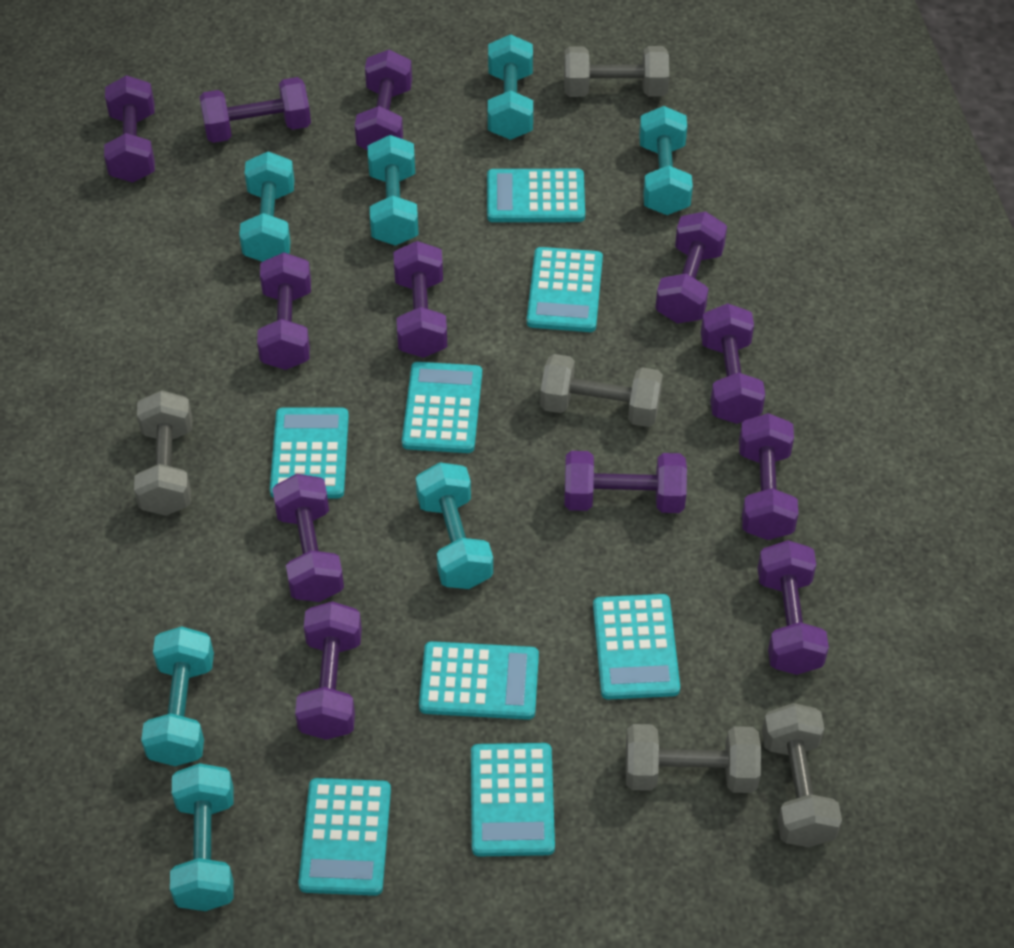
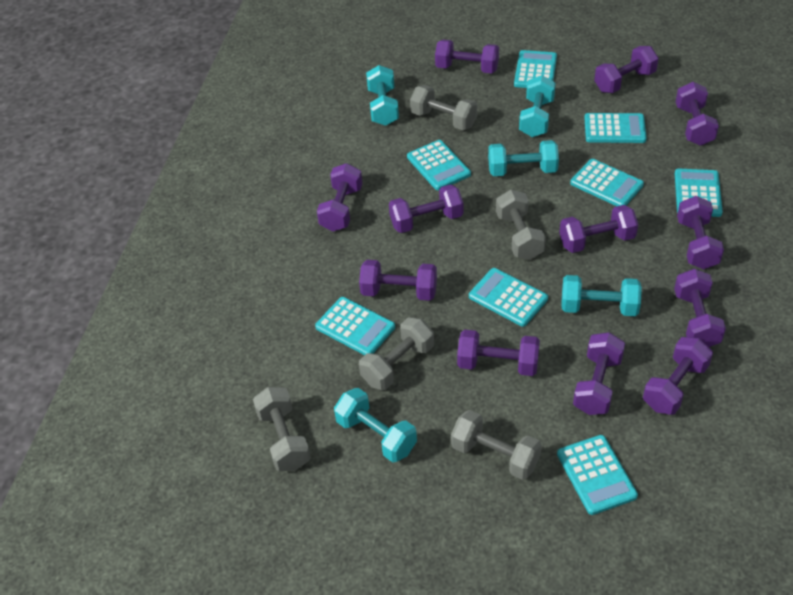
turquoise dumbbell: 7 -> 5

